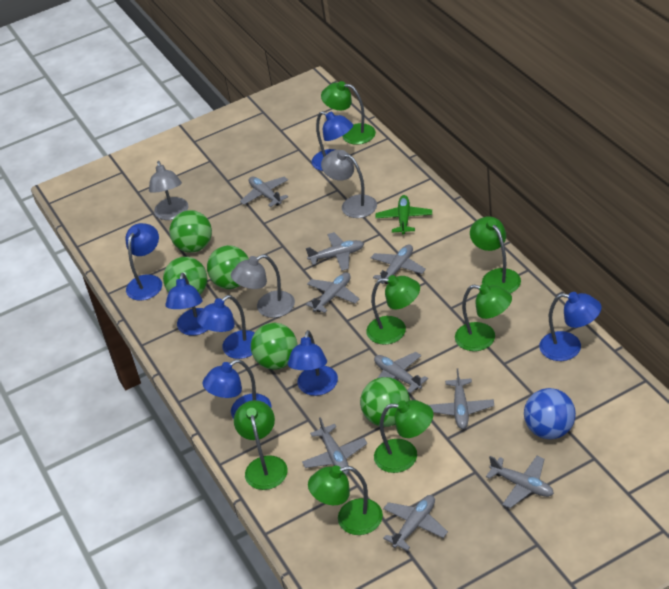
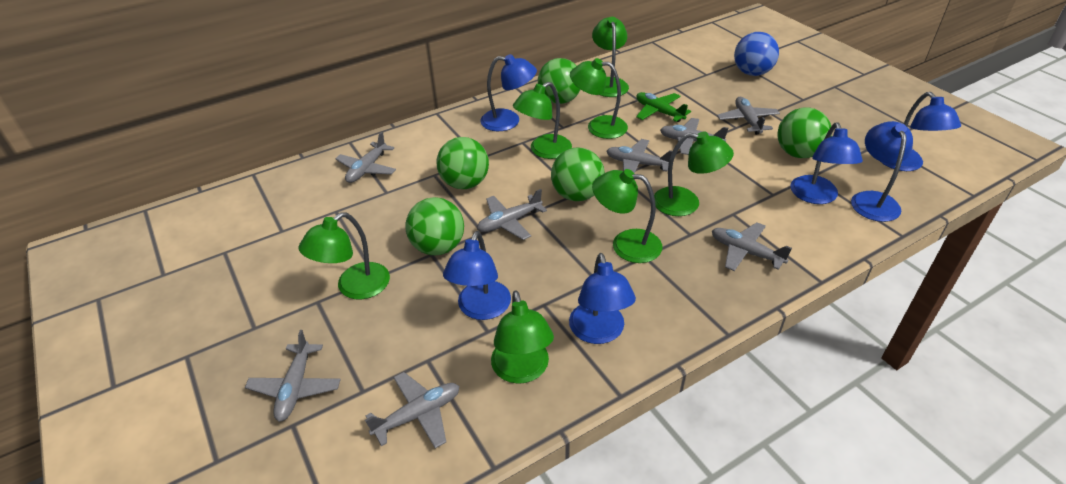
blue lamp: 7 -> 6
grey lamp: 3 -> 0
grey plane: 9 -> 8

